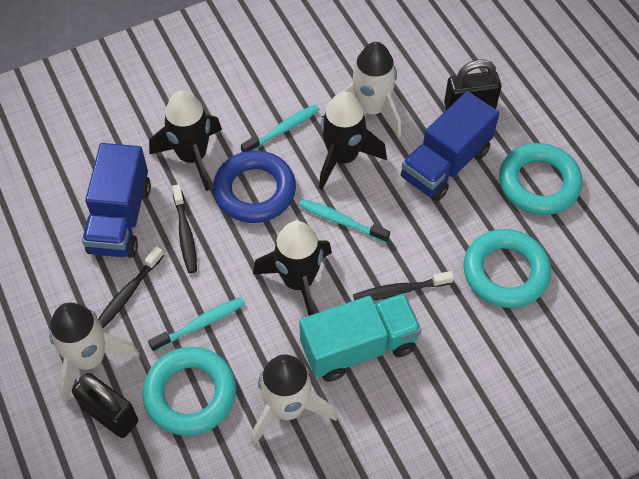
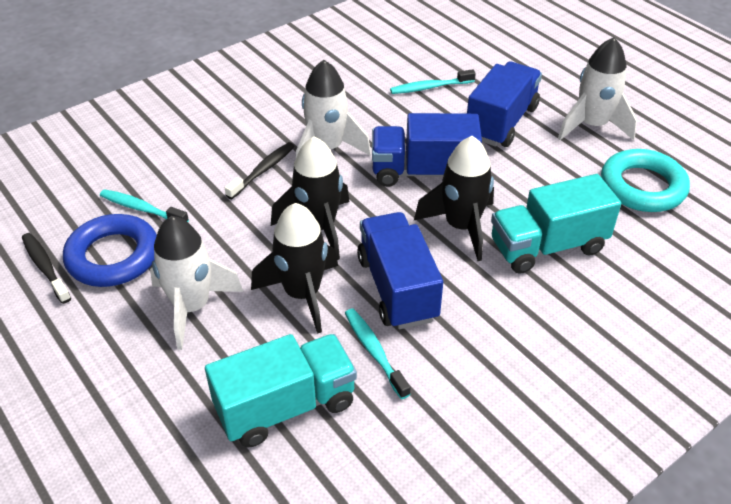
black padlock: 2 -> 0
black toothbrush: 3 -> 2
blue truck: 2 -> 3
turquoise ring: 3 -> 1
turquoise truck: 1 -> 2

